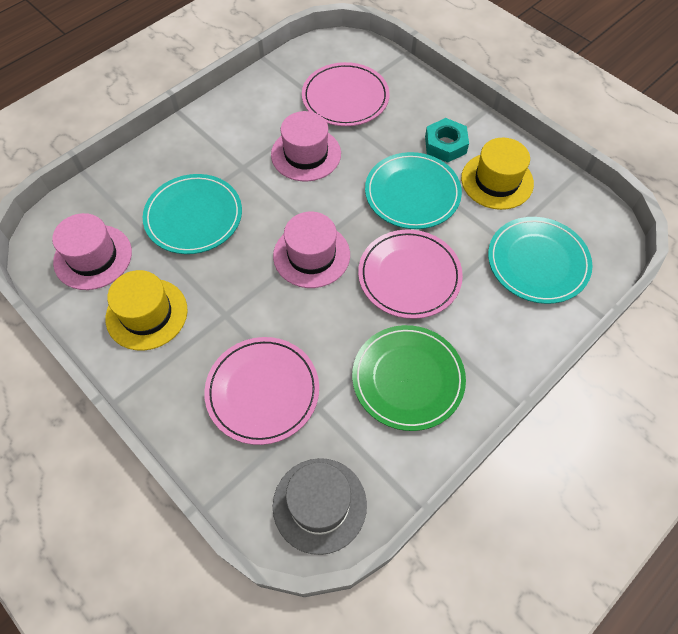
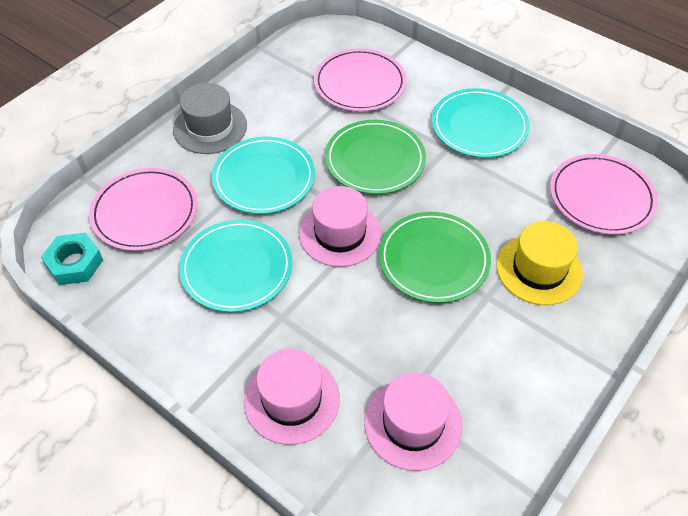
green plate: 1 -> 2
yellow hat: 2 -> 1

